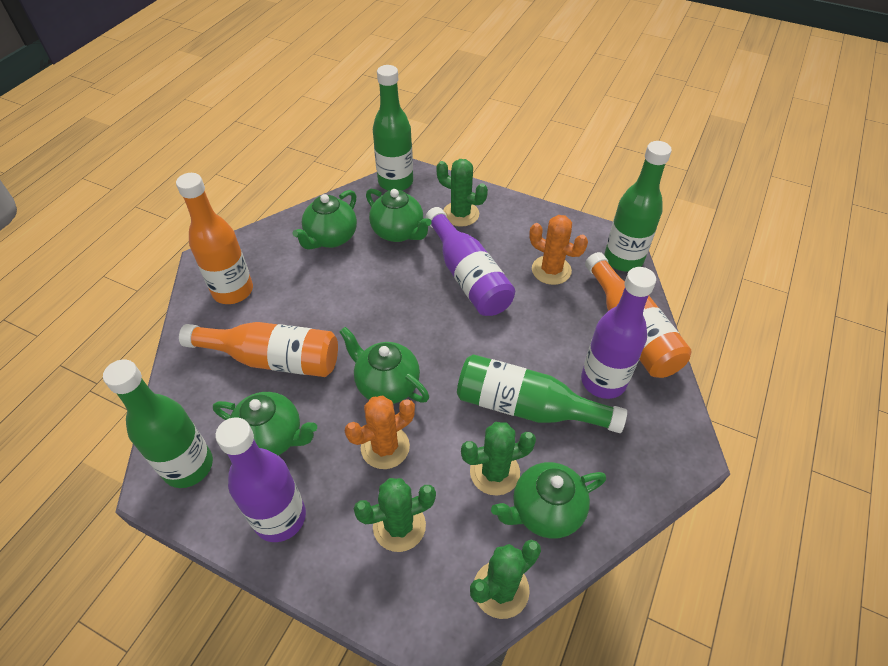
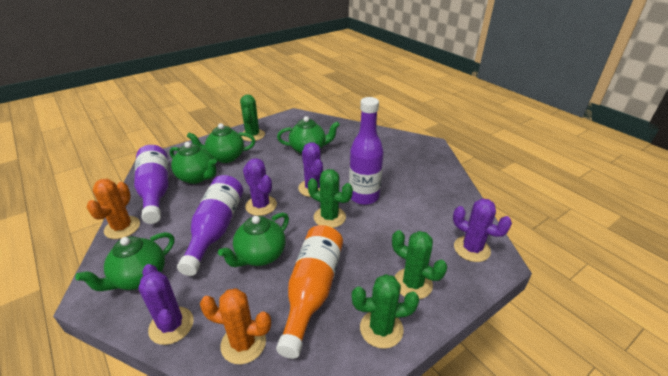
green bottle: 4 -> 0
orange bottle: 3 -> 1
purple cactus: 0 -> 4

